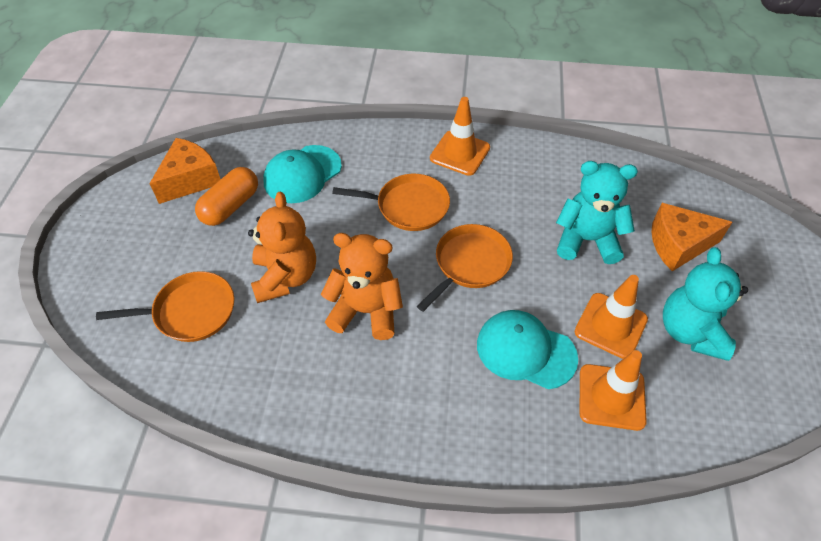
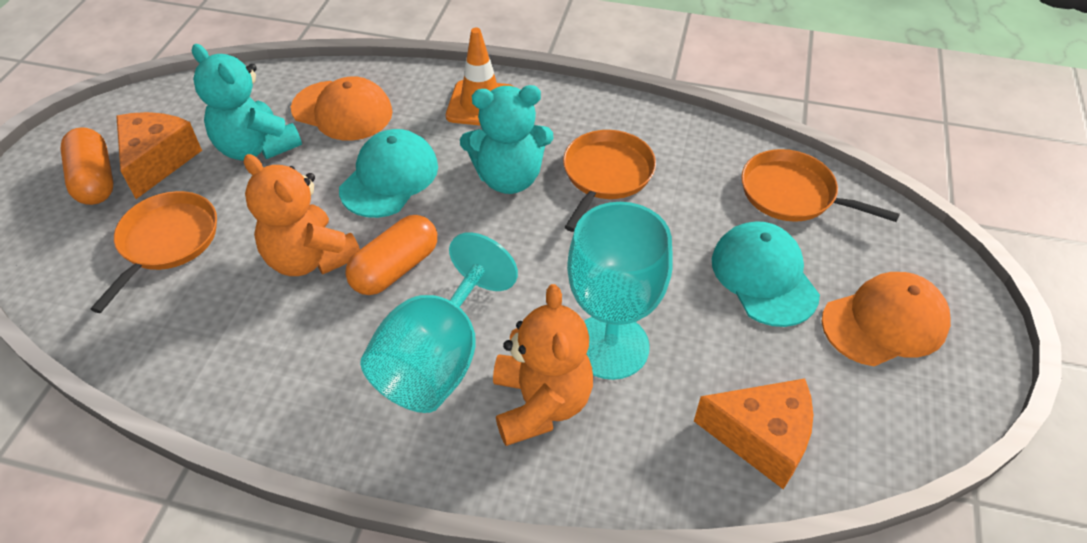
orange cap: 0 -> 2
orange capsule: 1 -> 2
orange traffic cone: 3 -> 1
turquoise goblet: 0 -> 2

